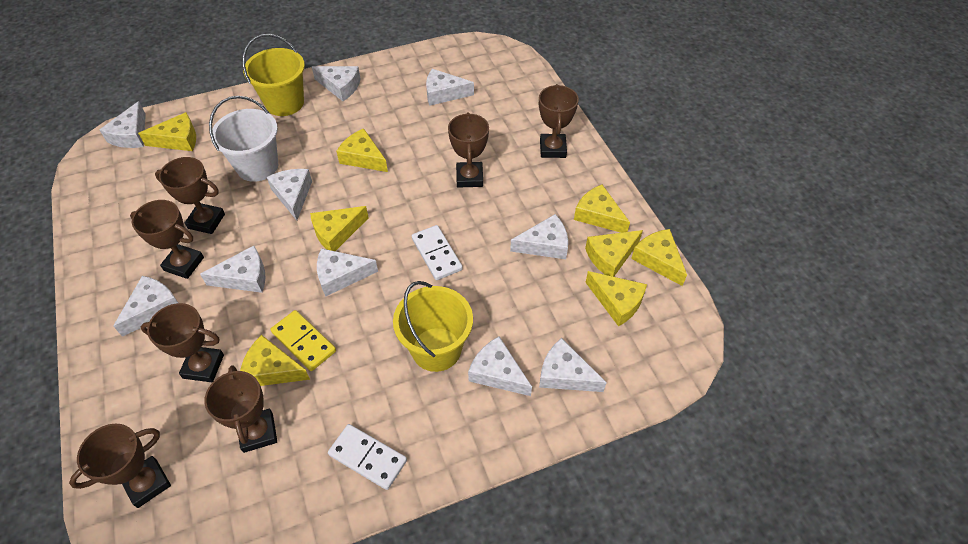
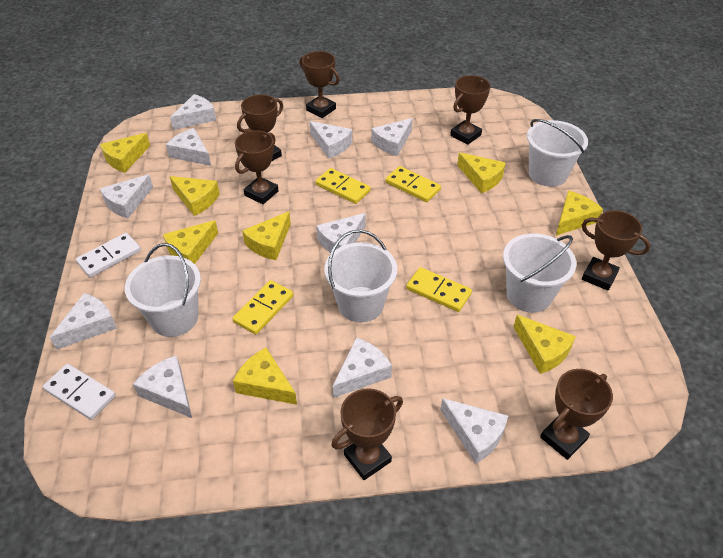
white bucket: 1 -> 4
yellow bucket: 2 -> 0
yellow domino: 1 -> 4

